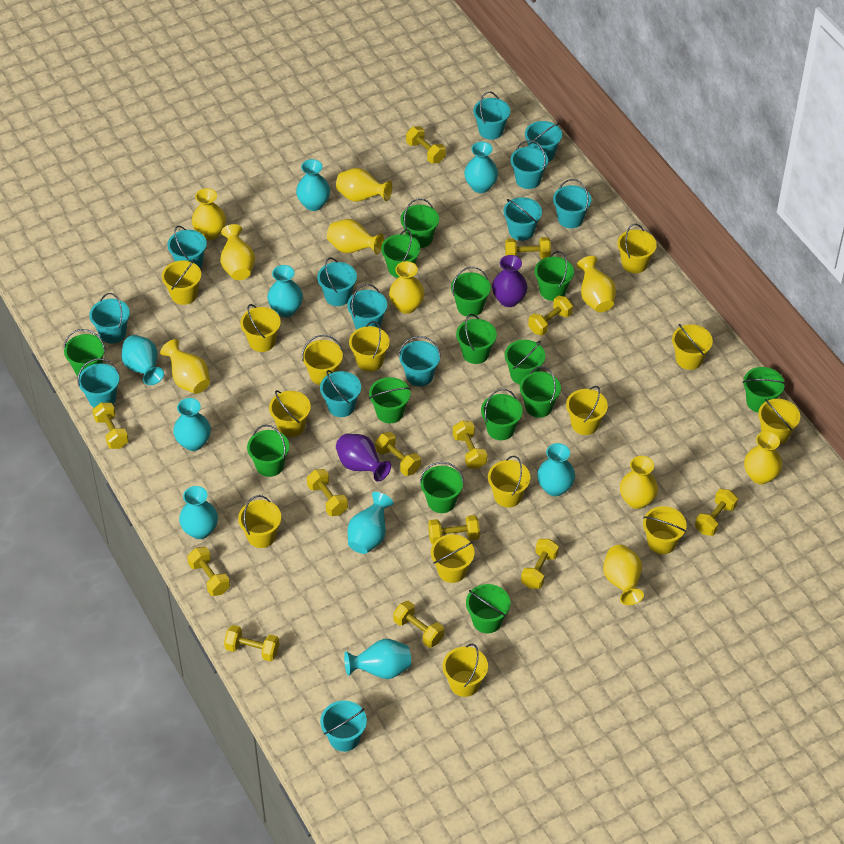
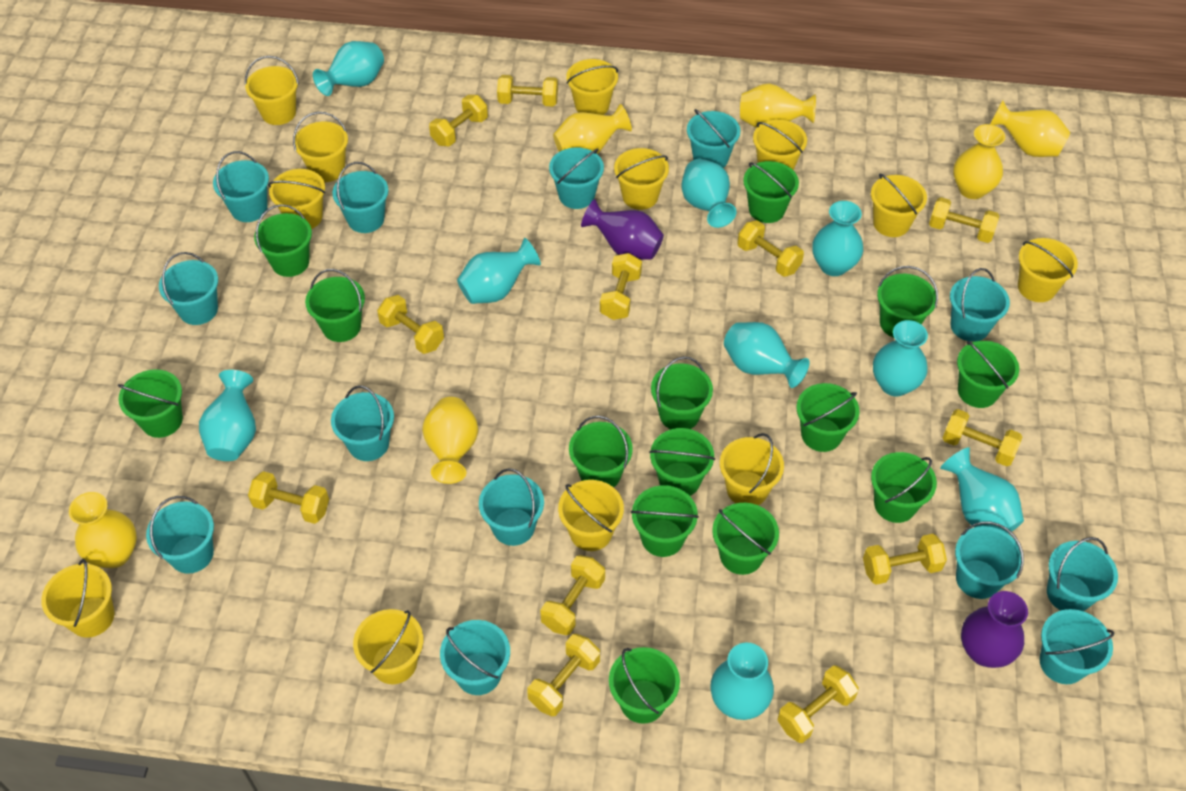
yellow bucket: 14 -> 12
yellow dumbbell: 13 -> 12
yellow vase: 10 -> 6

